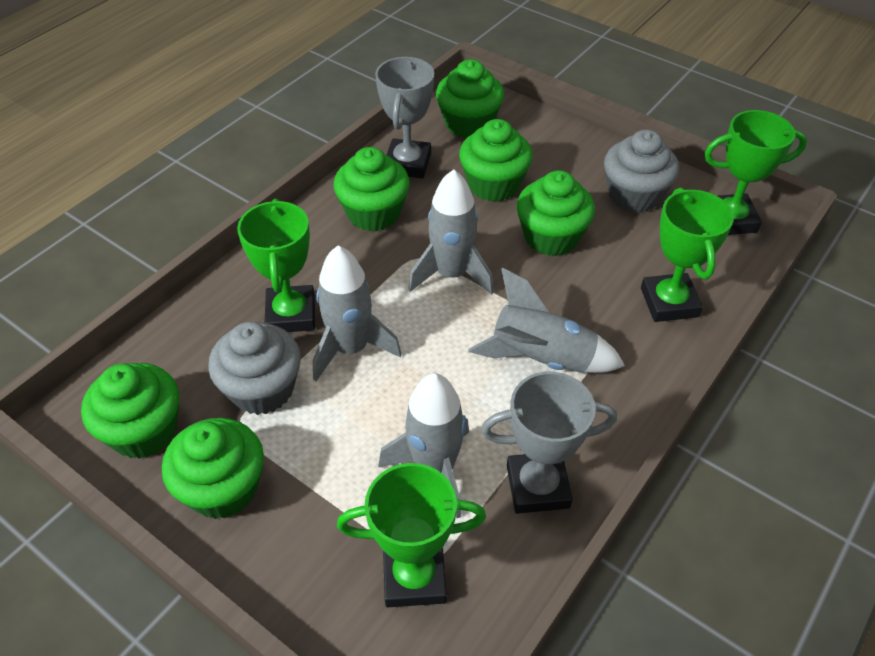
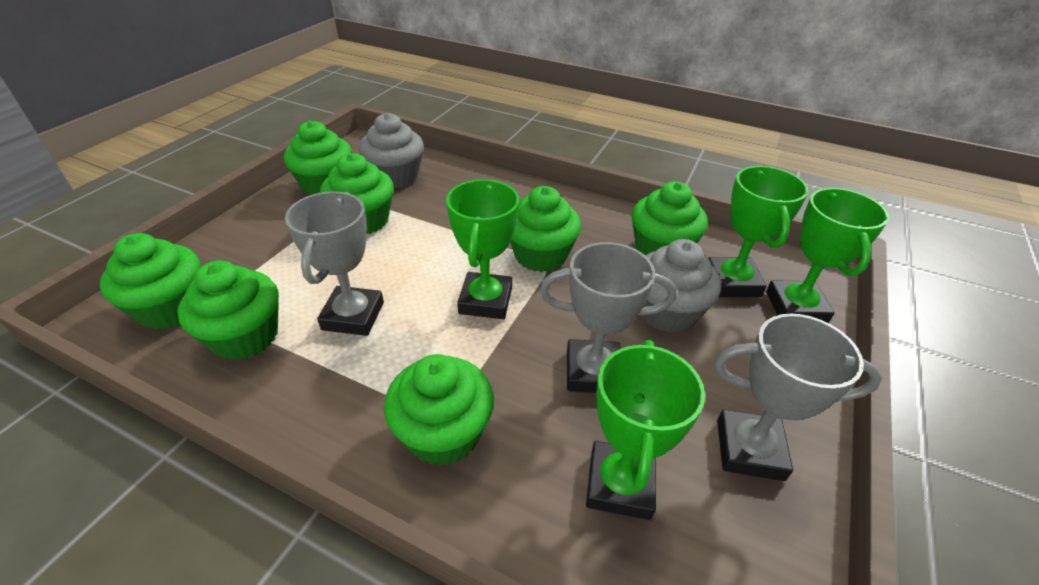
green cupcake: 6 -> 7
grey rocket: 4 -> 0
grey trophy: 2 -> 3

